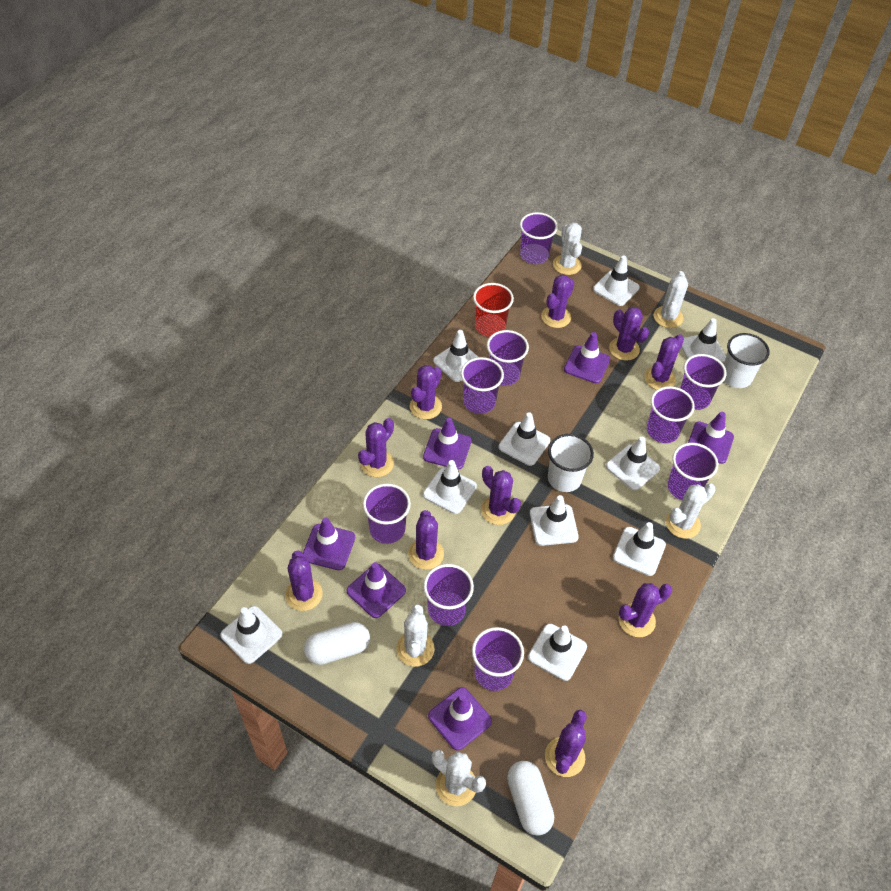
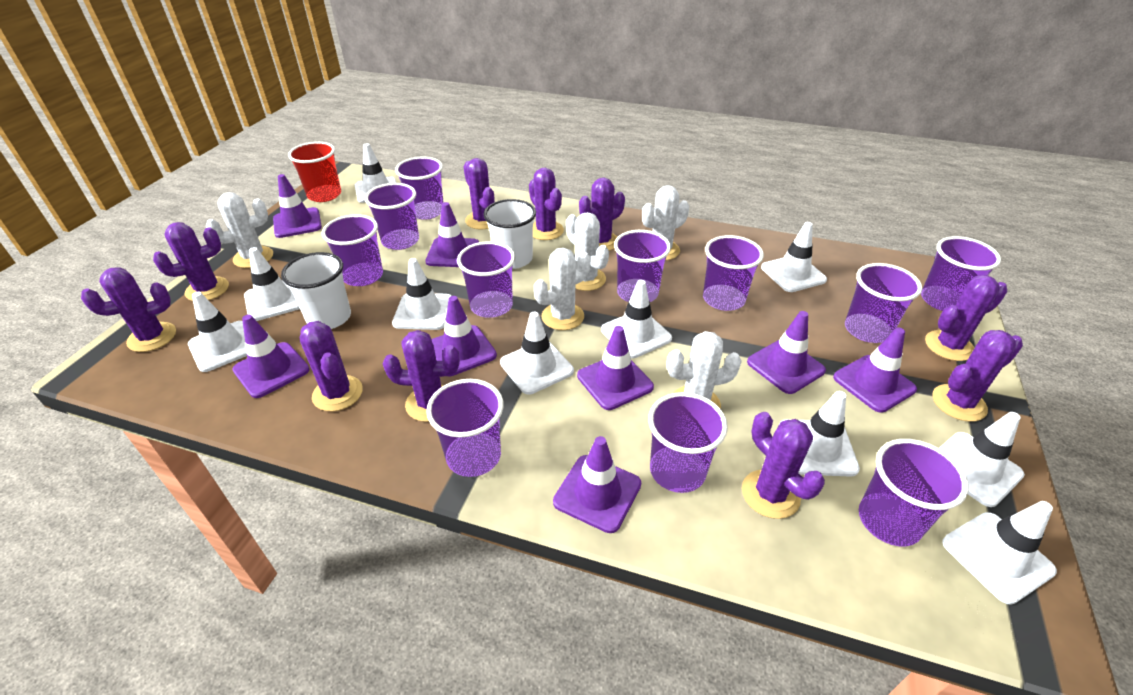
purple cup: 9 -> 11
purple traffic cone: 6 -> 8
white capsule: 2 -> 0

